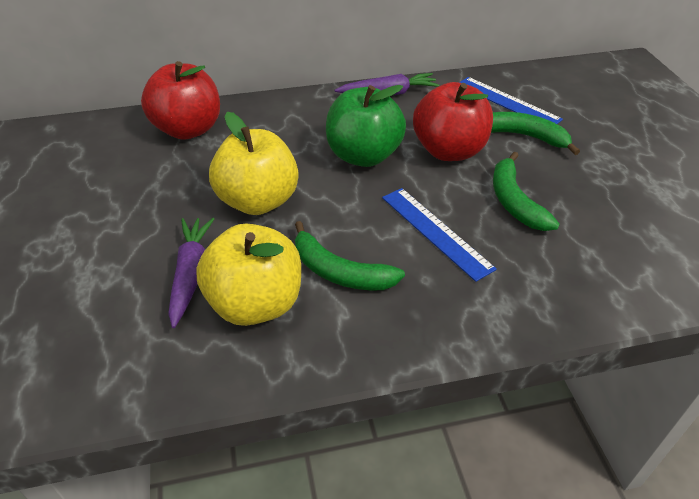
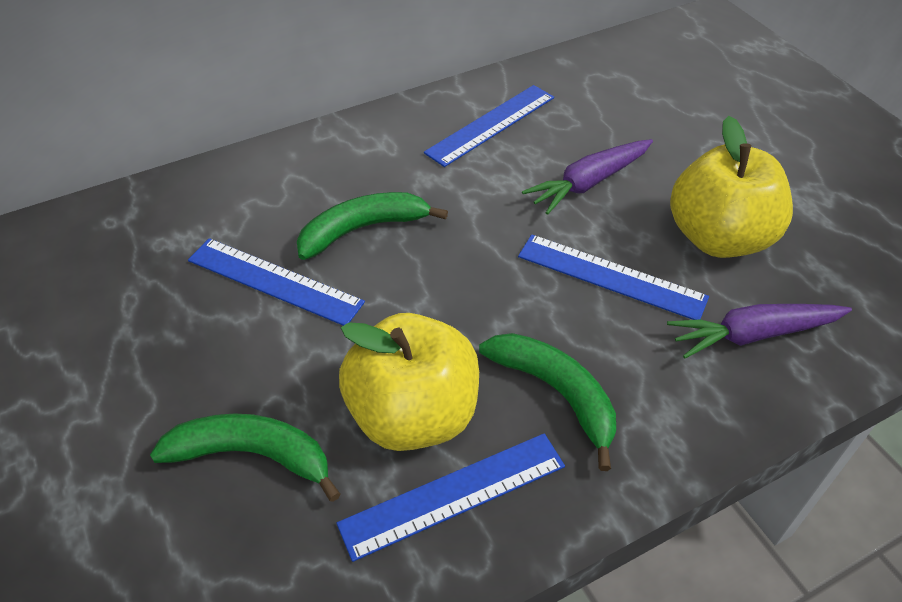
blue ruler: 2 -> 4
green apple: 1 -> 0
red apple: 2 -> 0

